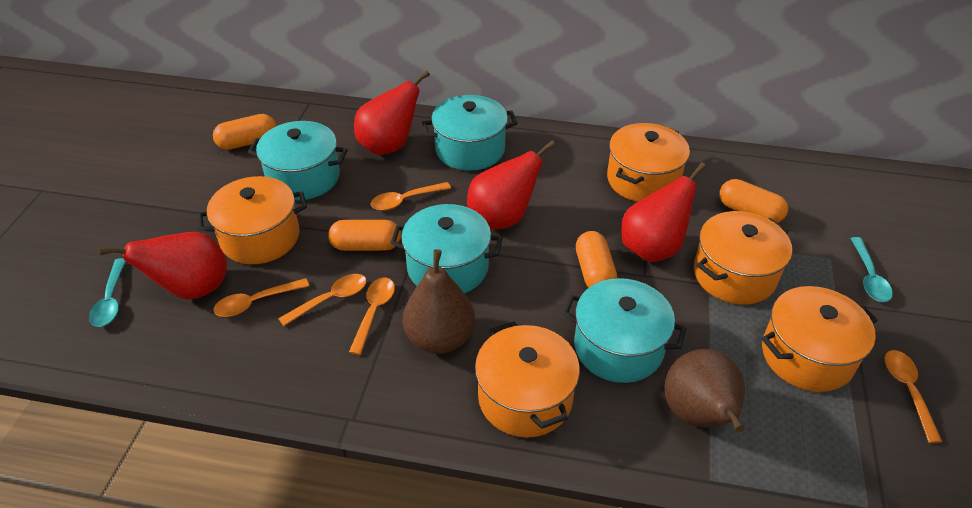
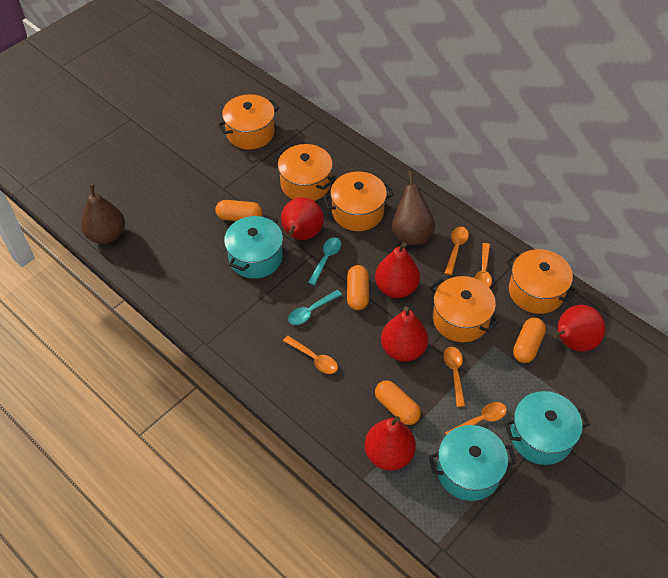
red pear: 4 -> 5
turquoise pot: 4 -> 3

